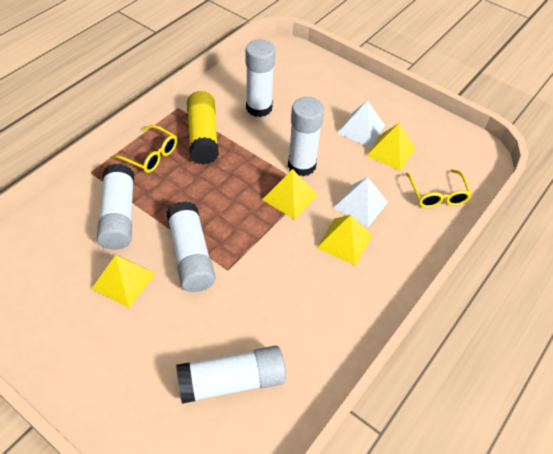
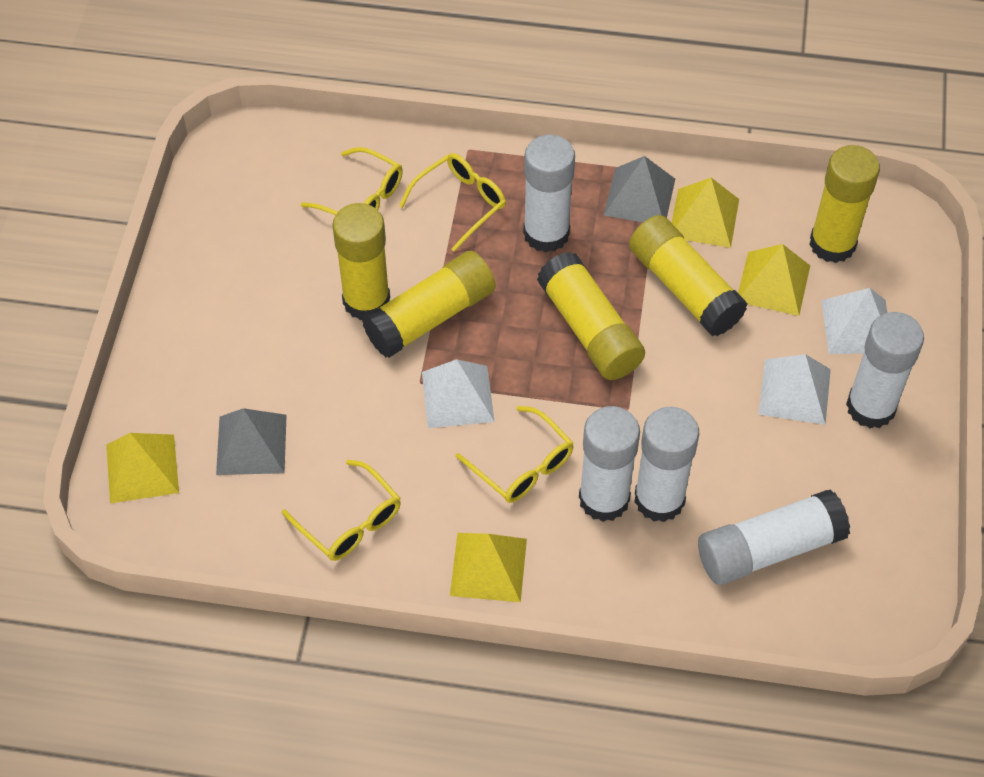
grey pyramid: 0 -> 2
white pyramid: 2 -> 3
yellow glasses: 2 -> 4
yellow glue stick: 1 -> 5

